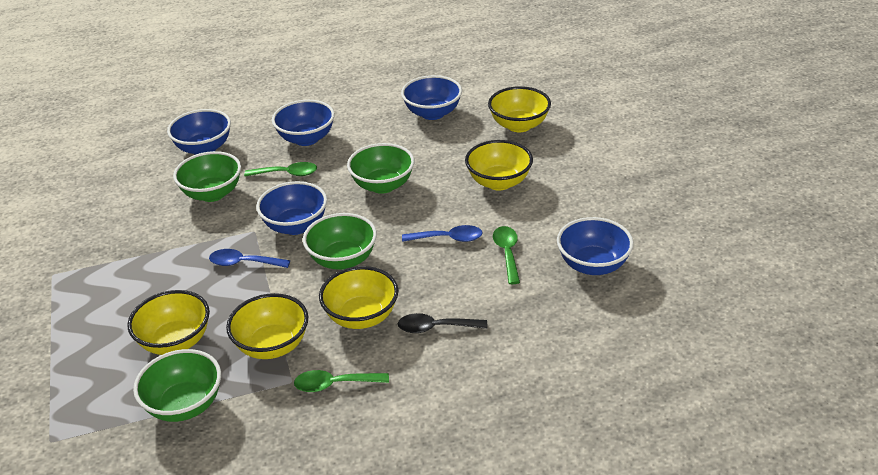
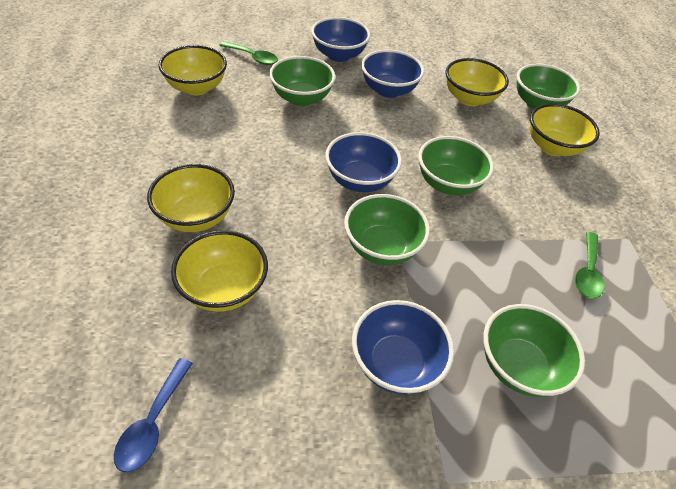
black spoon: 1 -> 0
blue bowl: 5 -> 4
blue spoon: 2 -> 1
green bowl: 4 -> 5
green spoon: 3 -> 2

